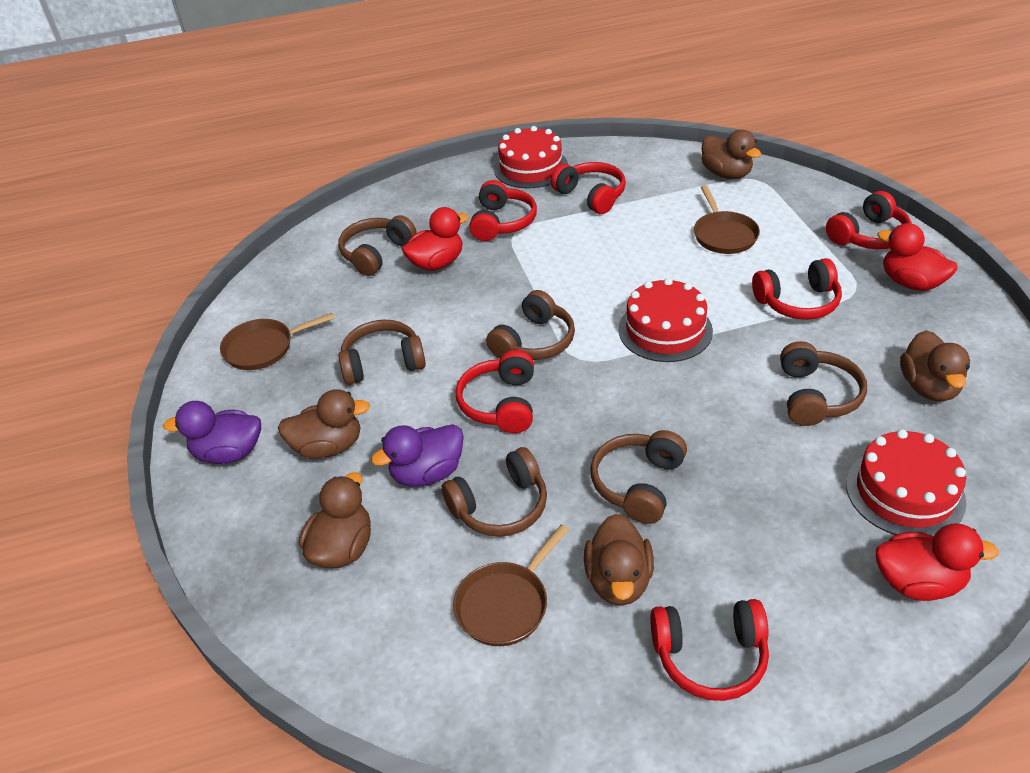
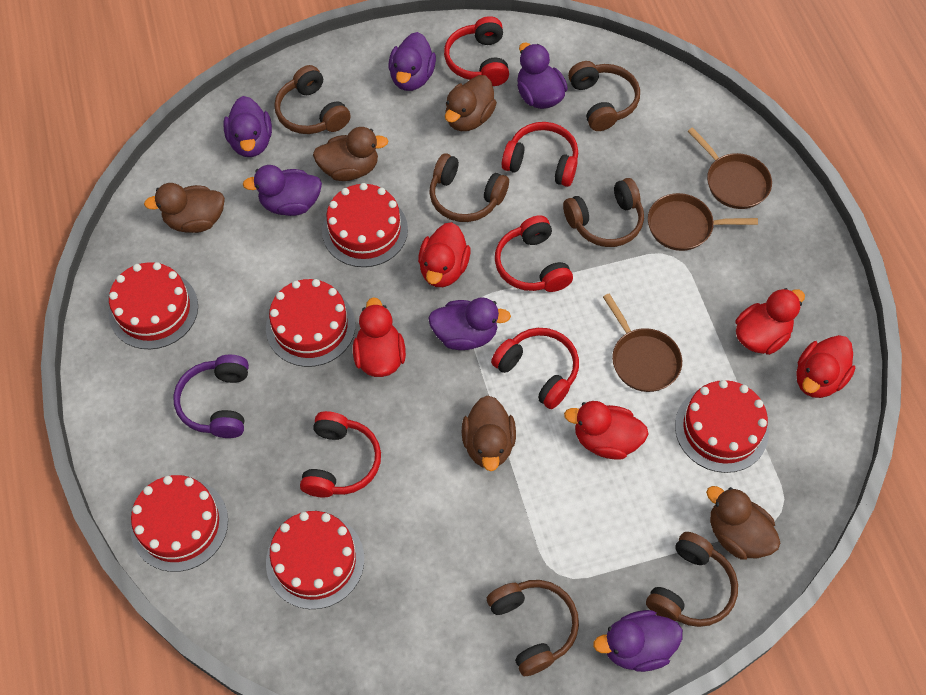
purple duck: 2 -> 6
purple headphones: 0 -> 1
red cake: 3 -> 6
red duck: 3 -> 5
red headphones: 6 -> 5

